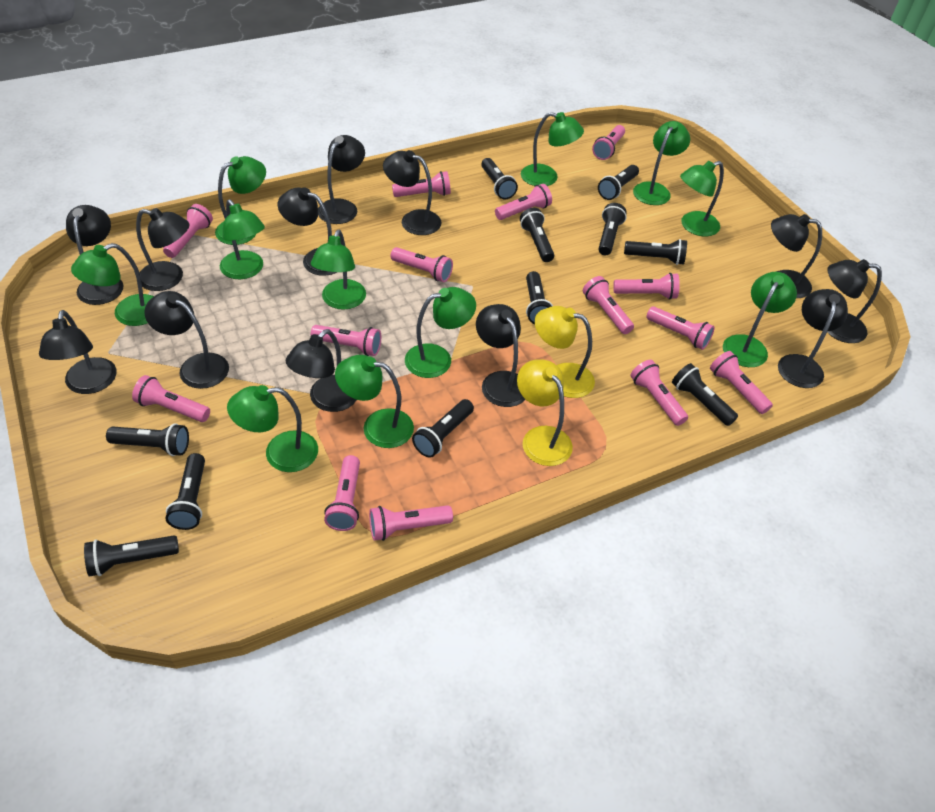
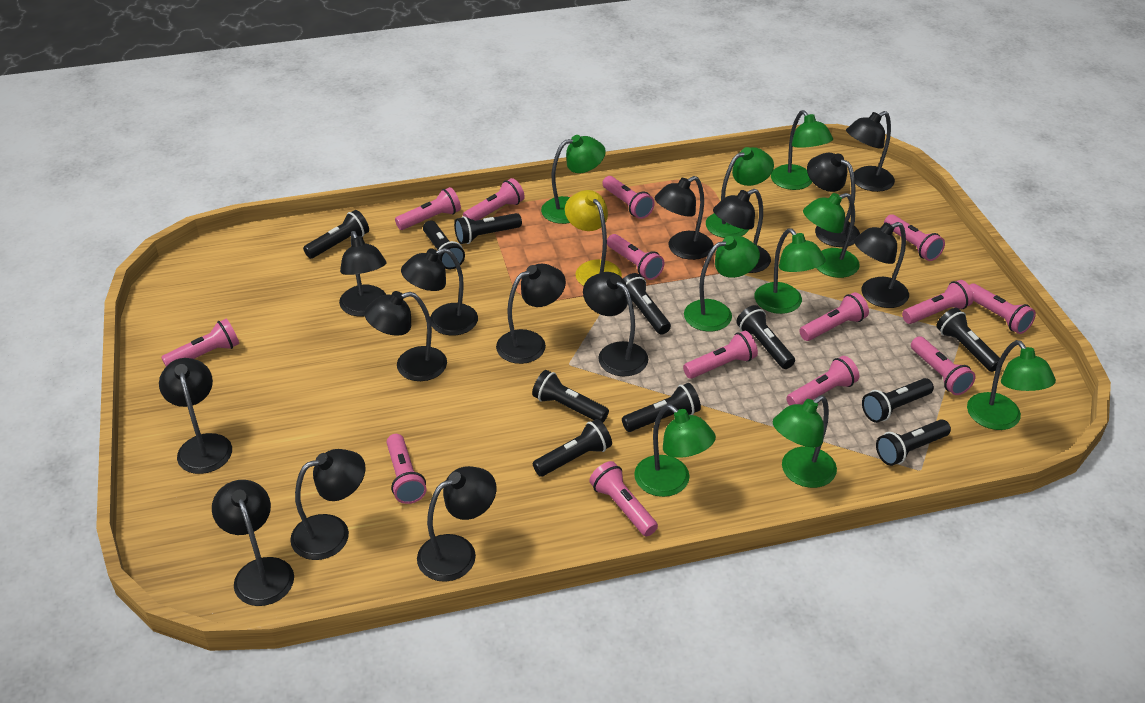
black lamp: 12 -> 14
green lamp: 11 -> 9
yellow lamp: 2 -> 1

